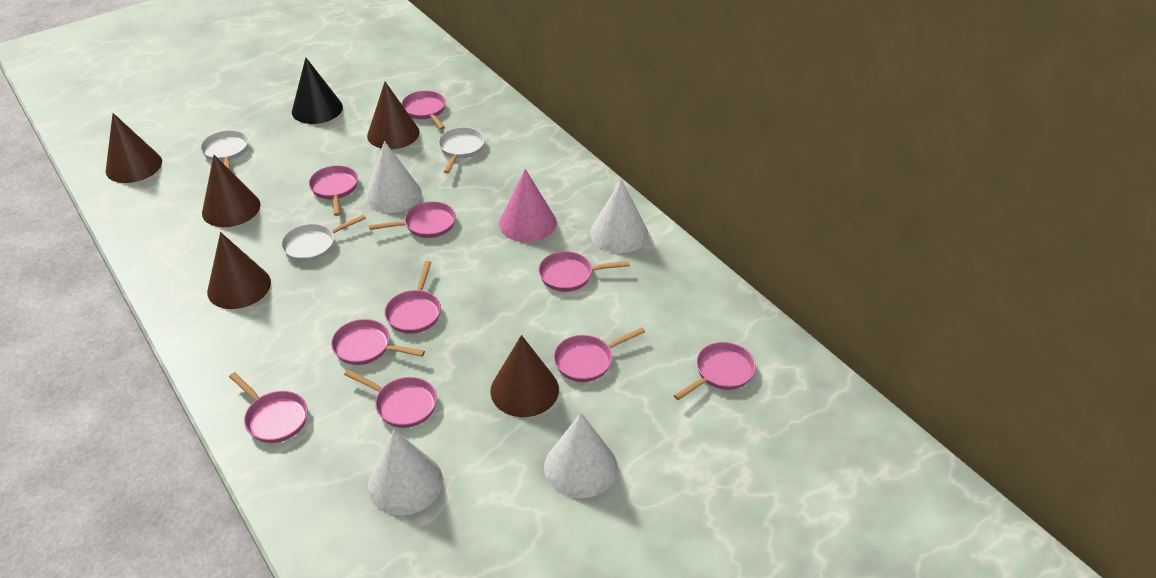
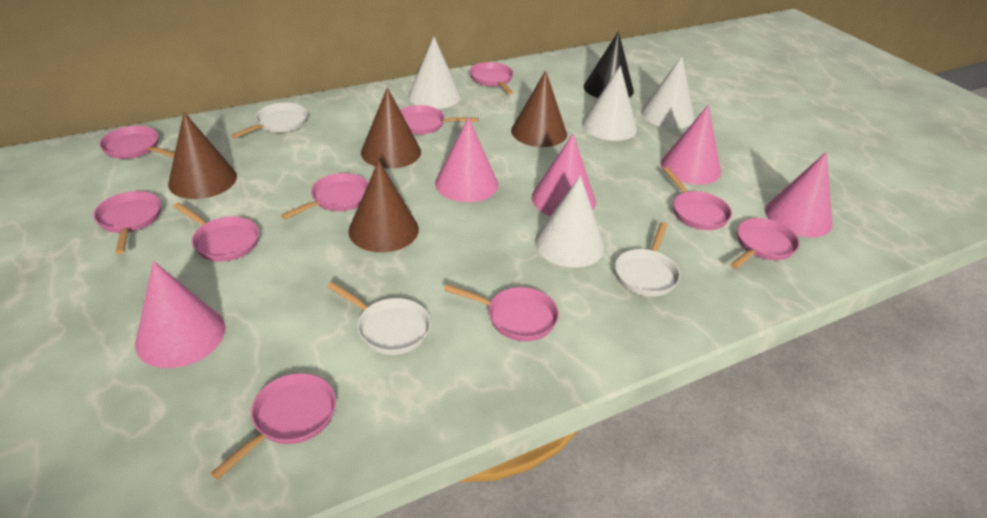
brown cone: 5 -> 4
pink cone: 1 -> 5

